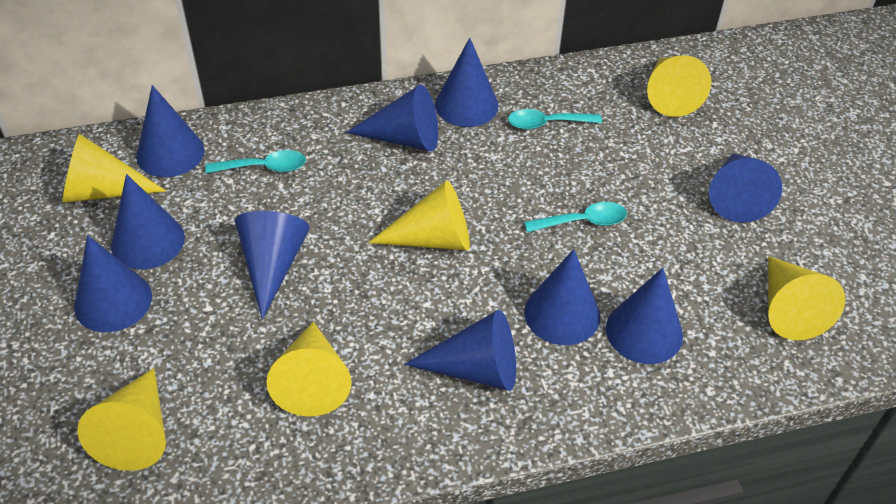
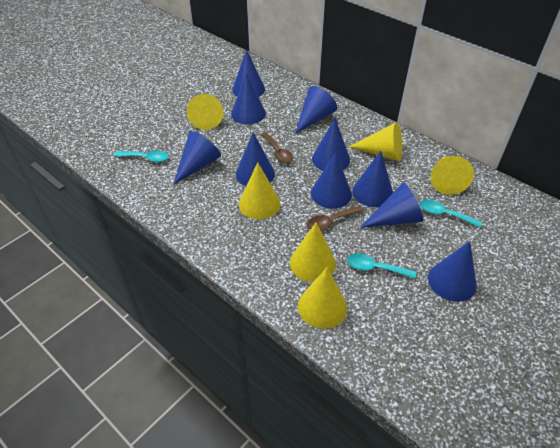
brown spoon: 0 -> 2

